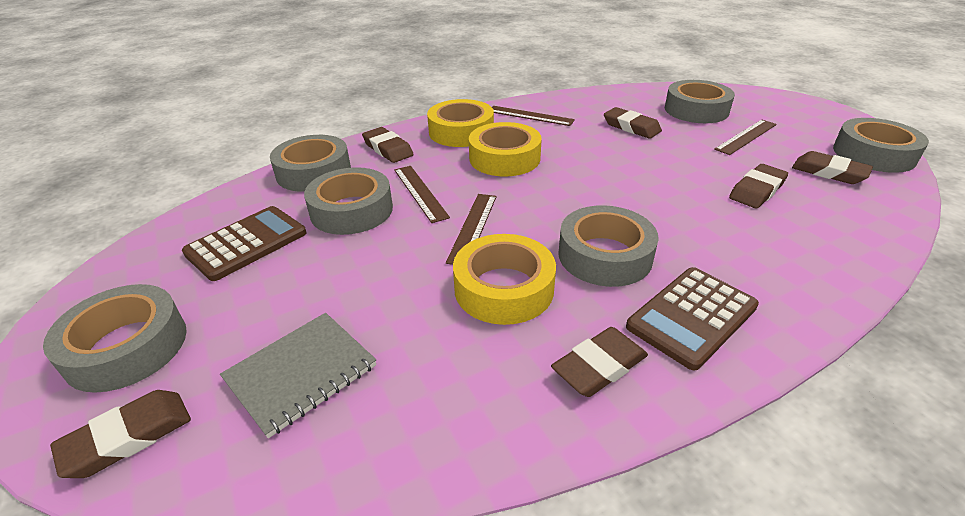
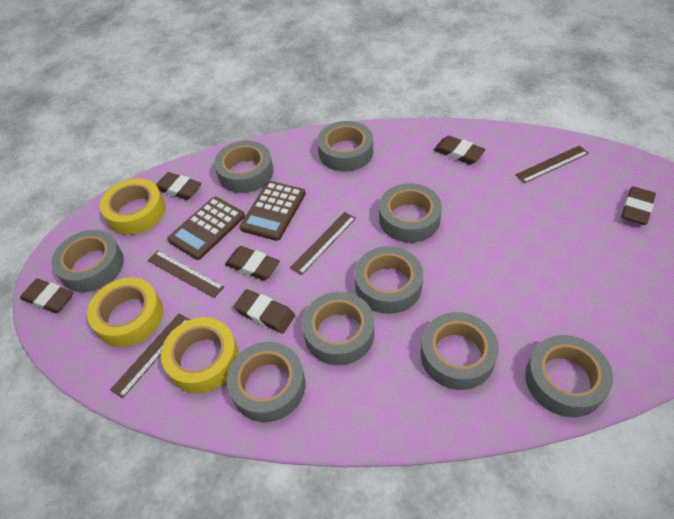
grey notebook: 1 -> 0
grey tape: 6 -> 9

